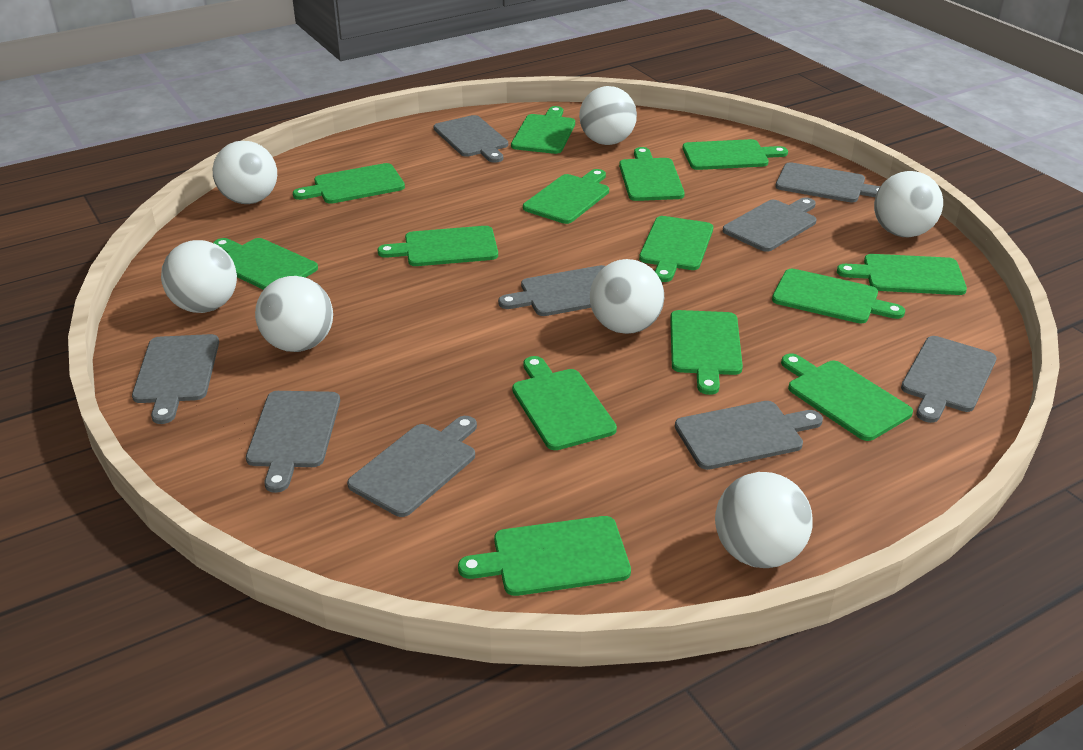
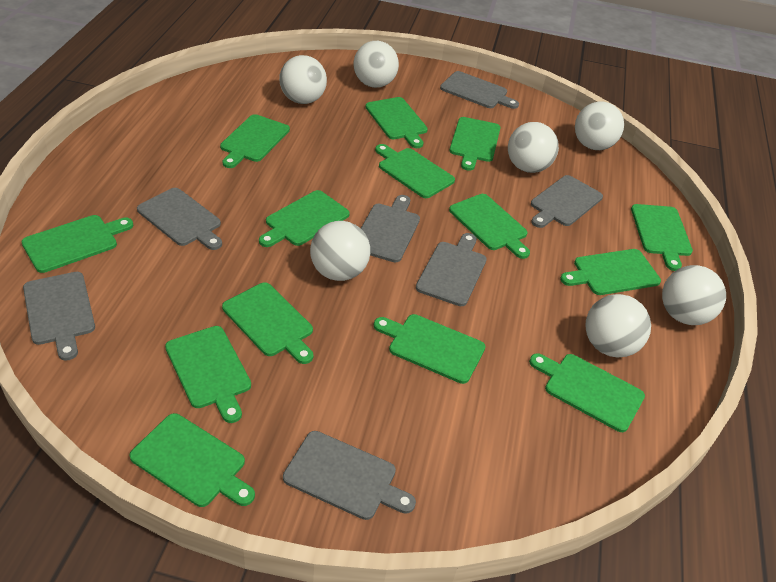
grey cutting board: 9 -> 7

